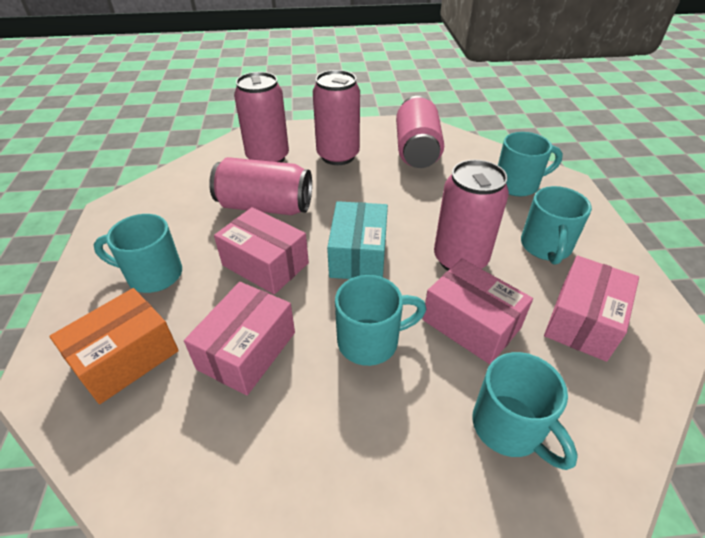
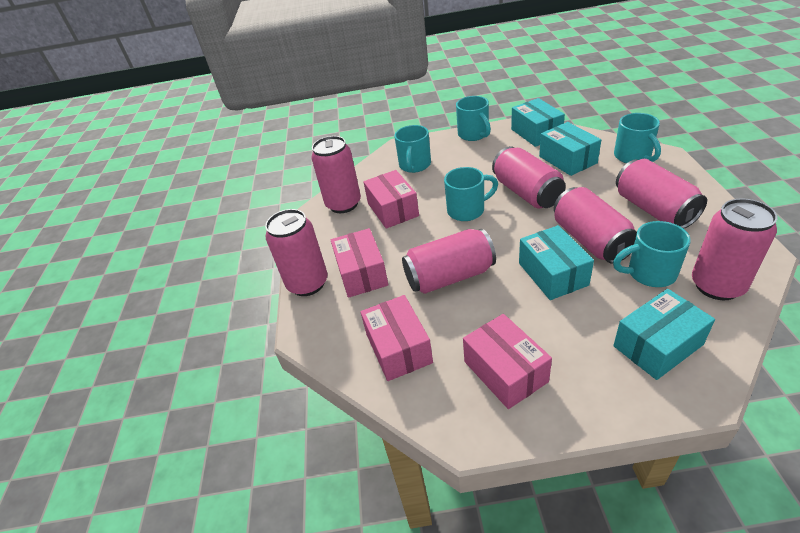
orange box: 1 -> 0
pink can: 5 -> 7
turquoise box: 1 -> 4

